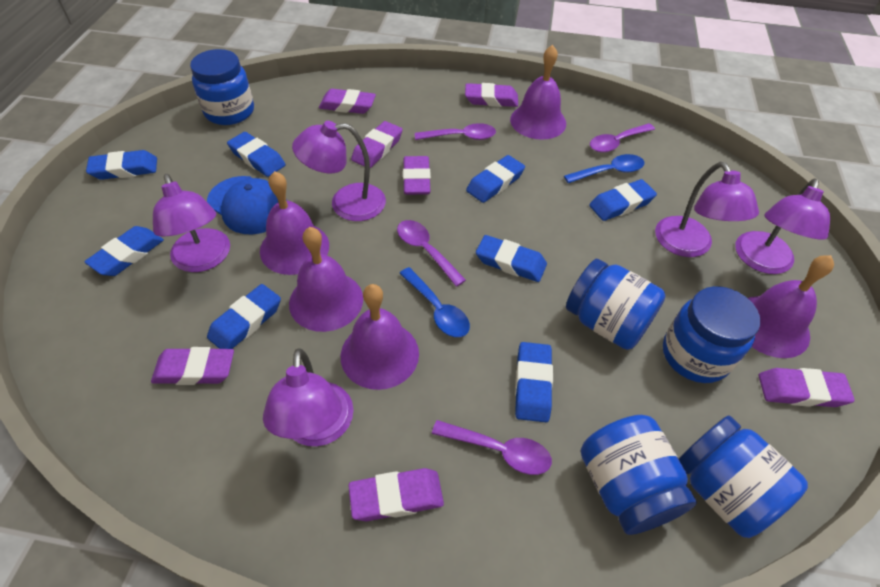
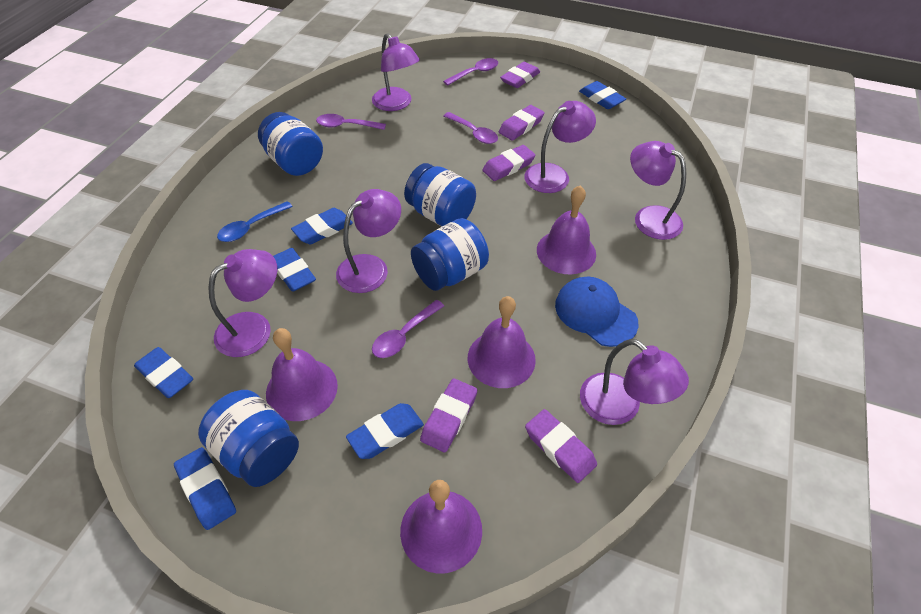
blue eraser: 8 -> 6
blue jar: 5 -> 4
blue spoon: 2 -> 1
purple bell: 5 -> 4
purple eraser: 7 -> 5
purple lamp: 5 -> 6

